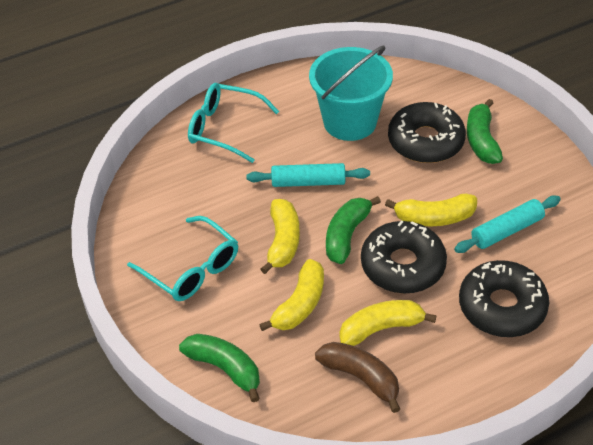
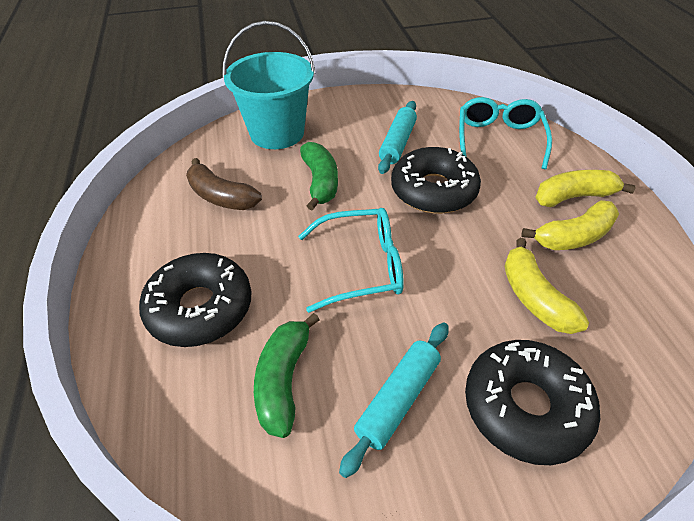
green banana: 3 -> 2
yellow banana: 4 -> 3

